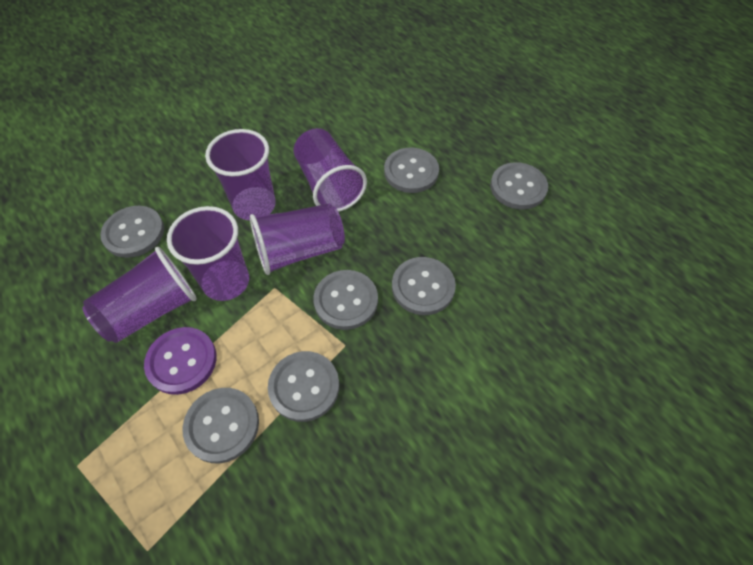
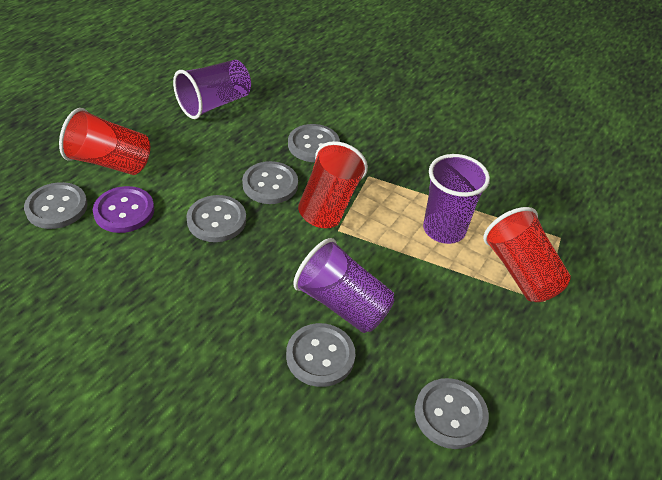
grey button: 7 -> 6
purple cup: 5 -> 3
red cup: 0 -> 3

